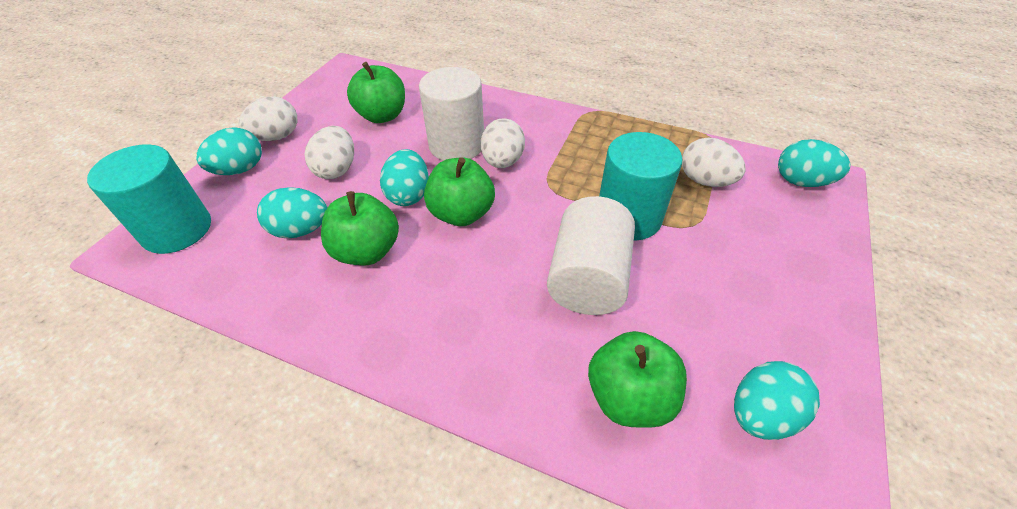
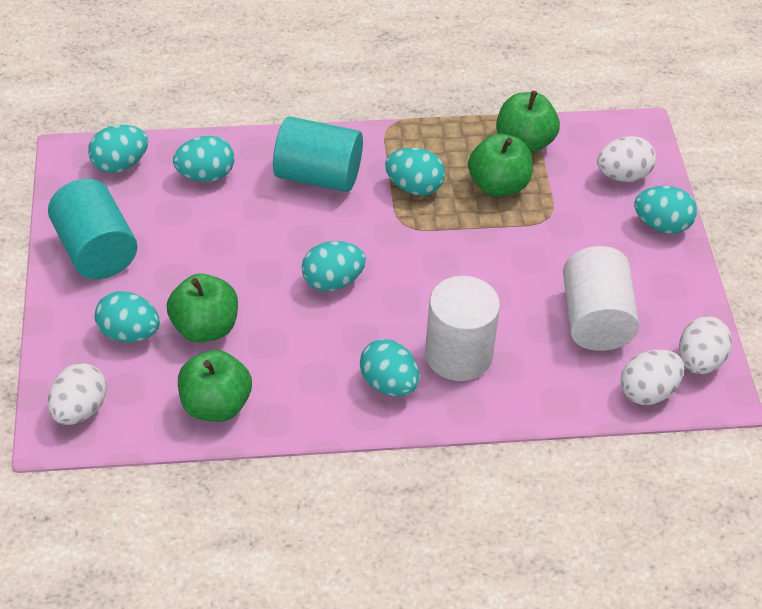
turquoise egg: 5 -> 7

